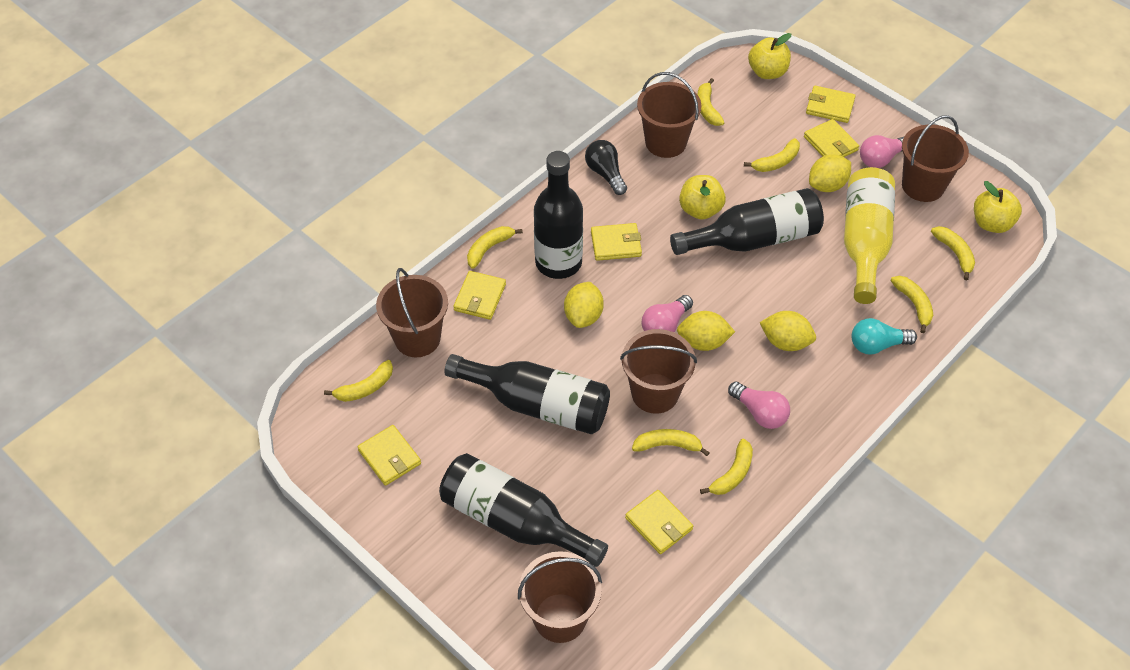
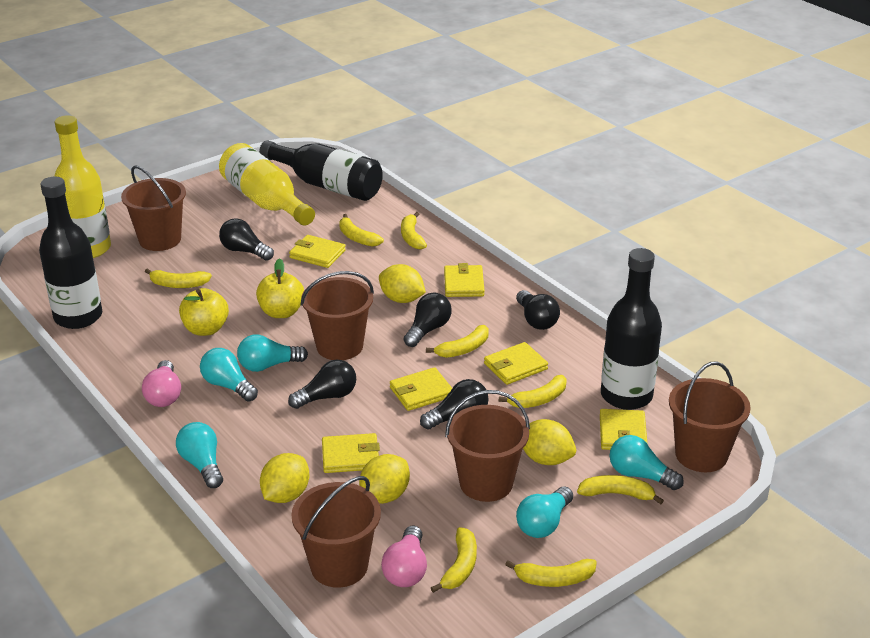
black bottle: 4 -> 3
black light bulb: 1 -> 5
pink light bulb: 3 -> 2
turquoise light bulb: 1 -> 5
yellow apple: 3 -> 2
yellow bottle: 1 -> 2

